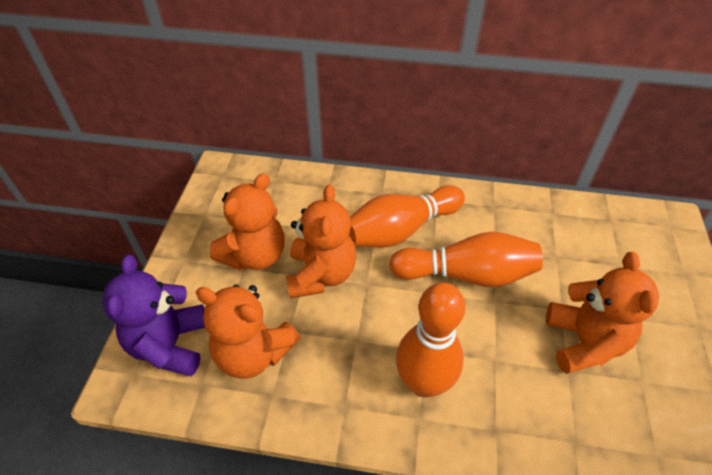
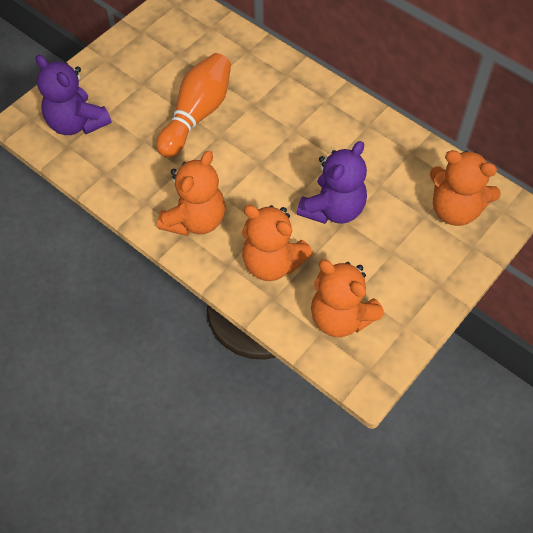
orange bowling pin: 3 -> 1
purple teddy bear: 1 -> 2

